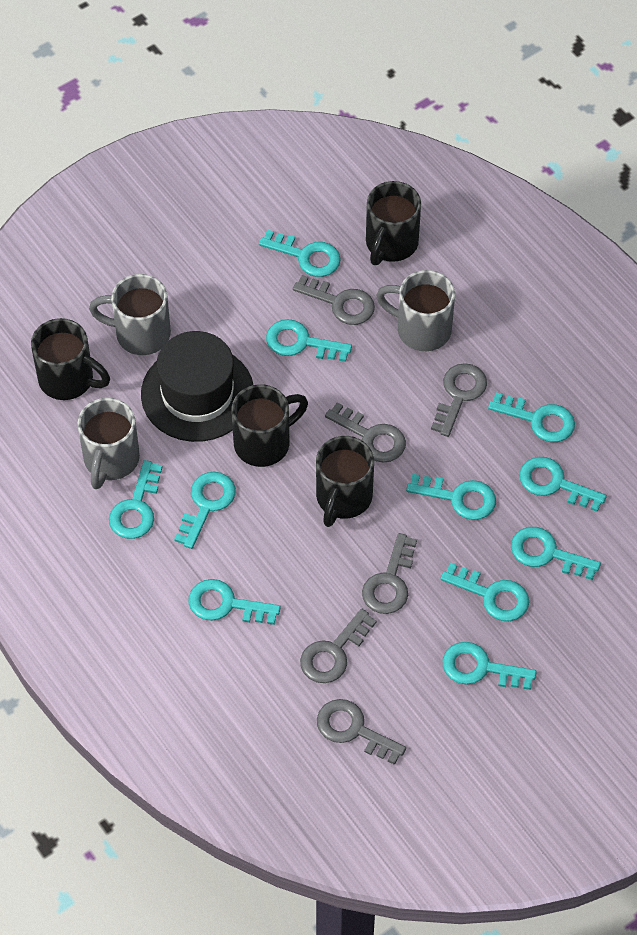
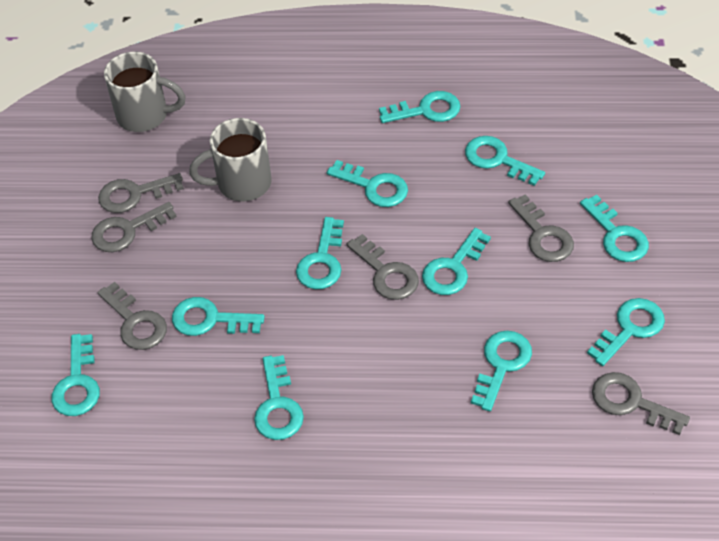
black hat: 1 -> 0
black mug: 4 -> 0
grey mug: 3 -> 2

